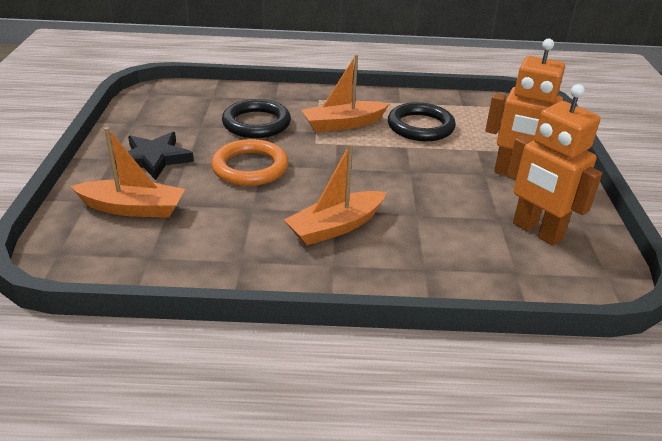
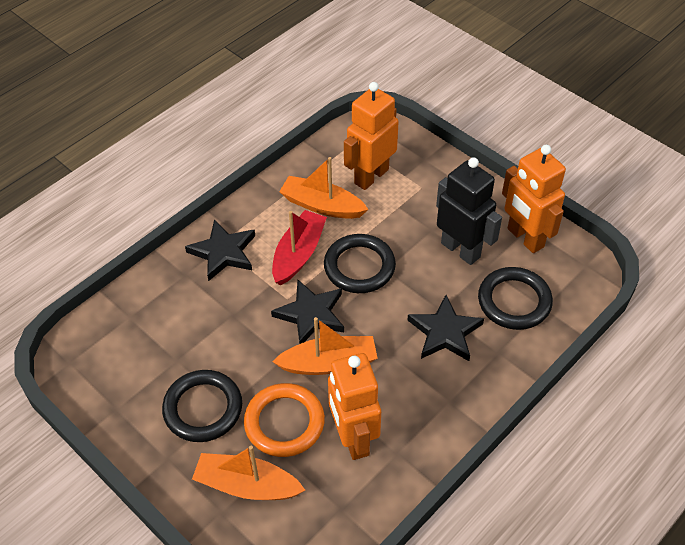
black ring: 2 -> 3
black robot: 0 -> 1
black star: 1 -> 3
orange robot: 2 -> 3
red boat: 0 -> 1

